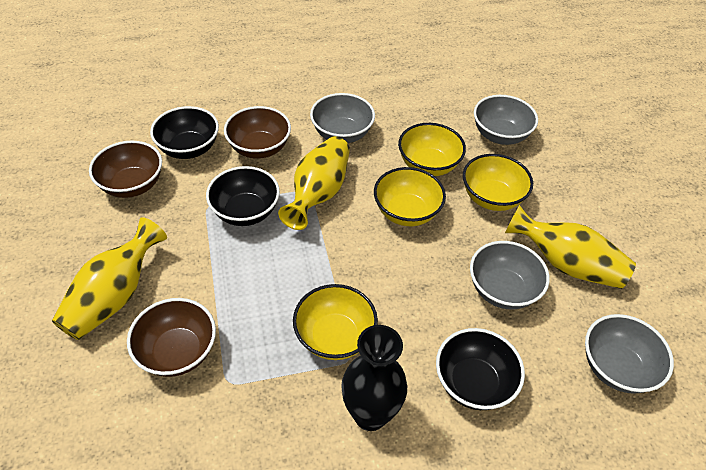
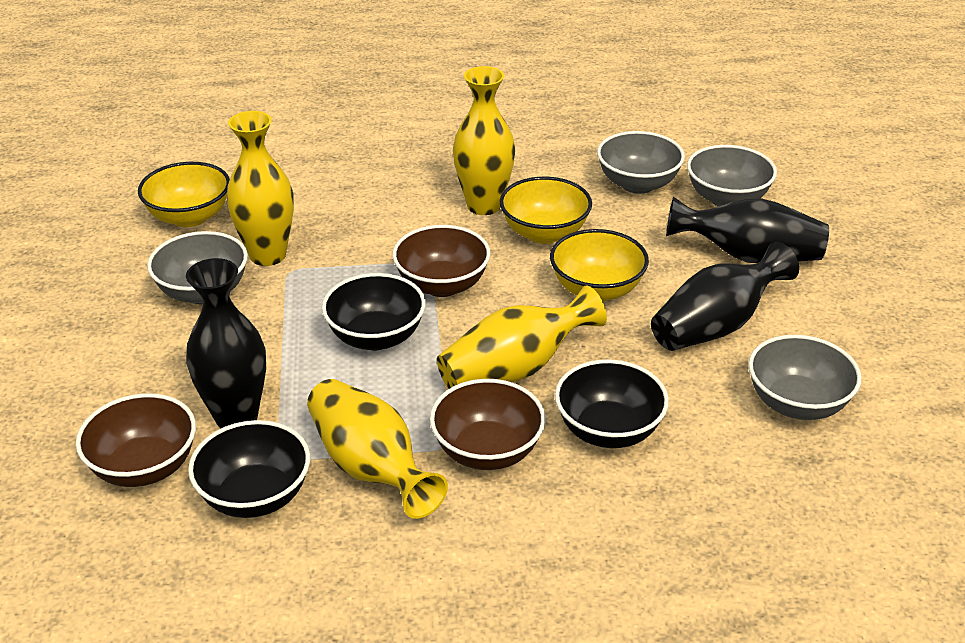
black vase: 1 -> 3
yellow bowl: 4 -> 3
yellow vase: 3 -> 4

